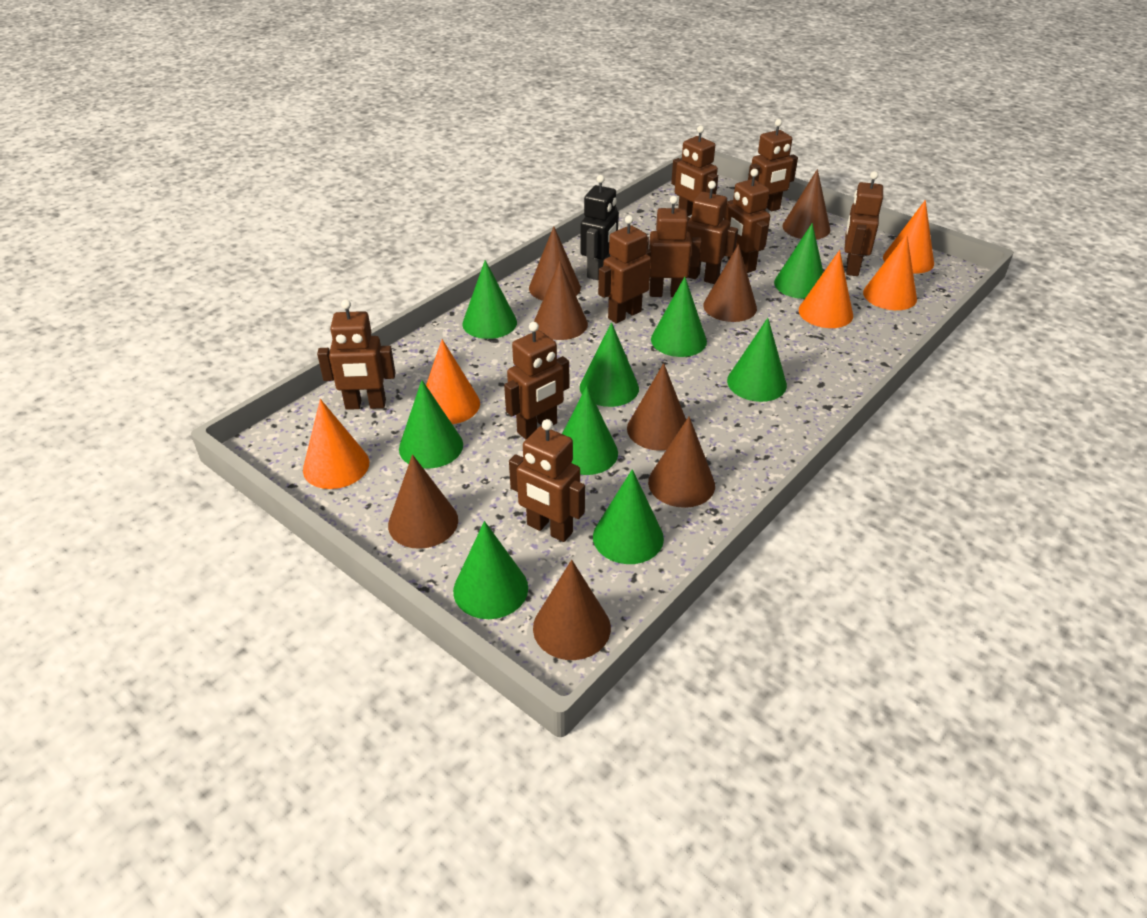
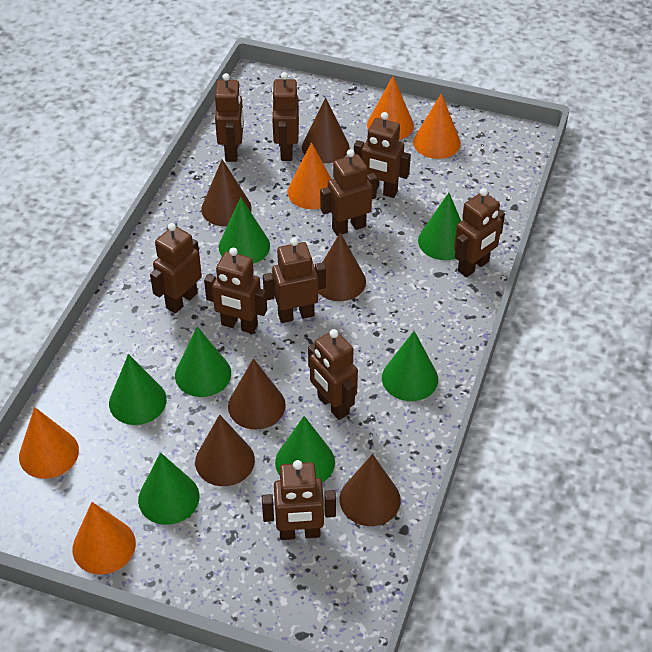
black robot: 1 -> 0
brown cone: 8 -> 6
green cone: 9 -> 7

